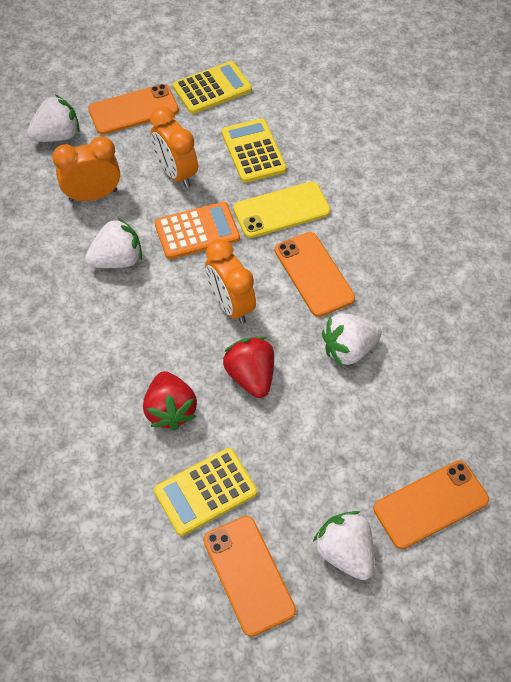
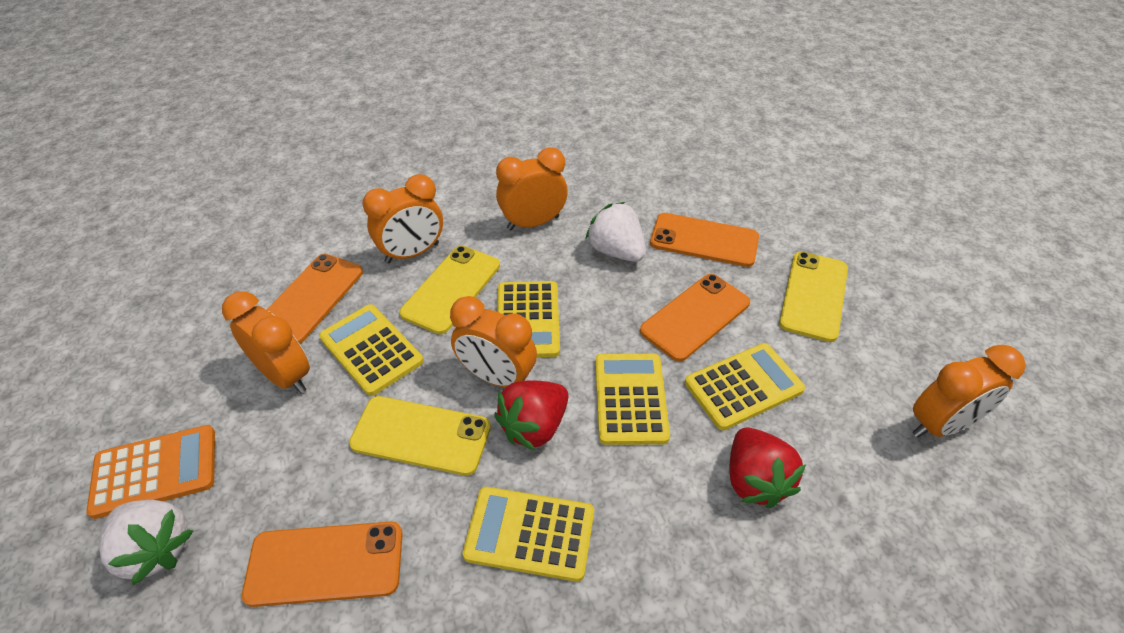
orange clock: 3 -> 5
white strawberry: 4 -> 2
yellow calculator: 3 -> 5
yellow phone: 1 -> 3

